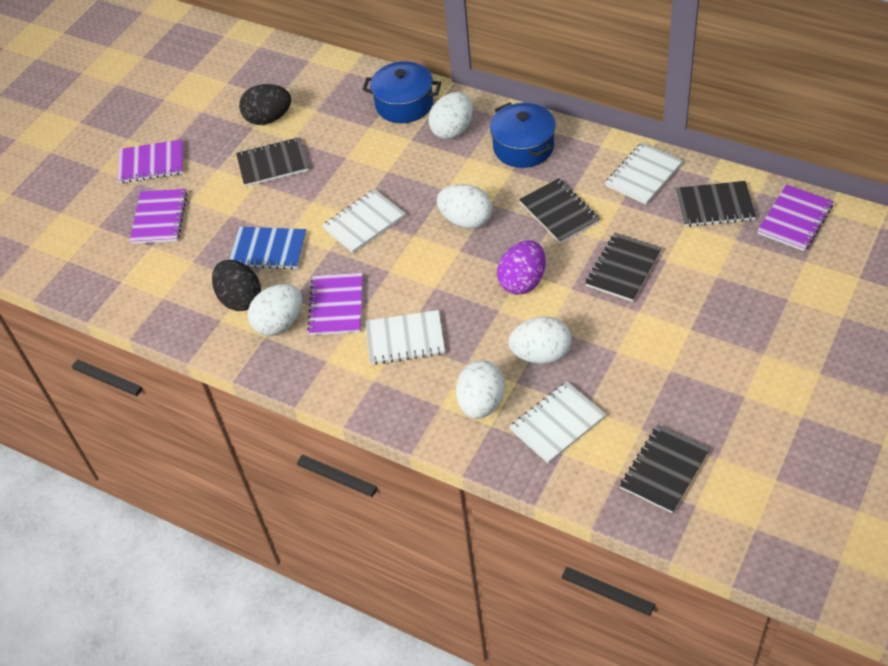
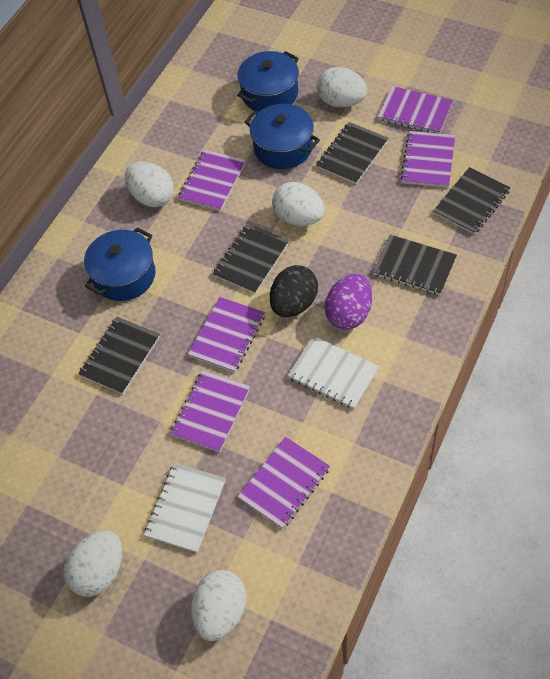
black egg: 2 -> 1
blue notebook: 1 -> 0
blue pot: 2 -> 3
purple notebook: 4 -> 6
white notebook: 4 -> 2

